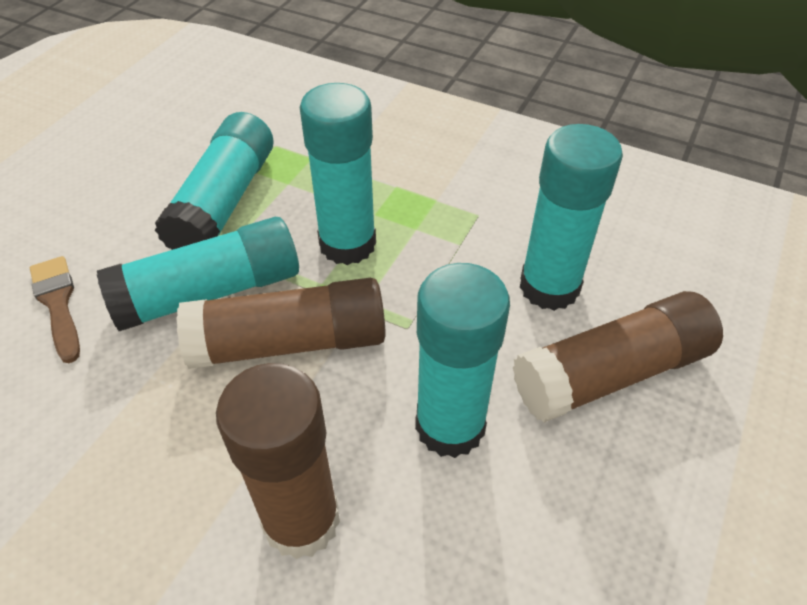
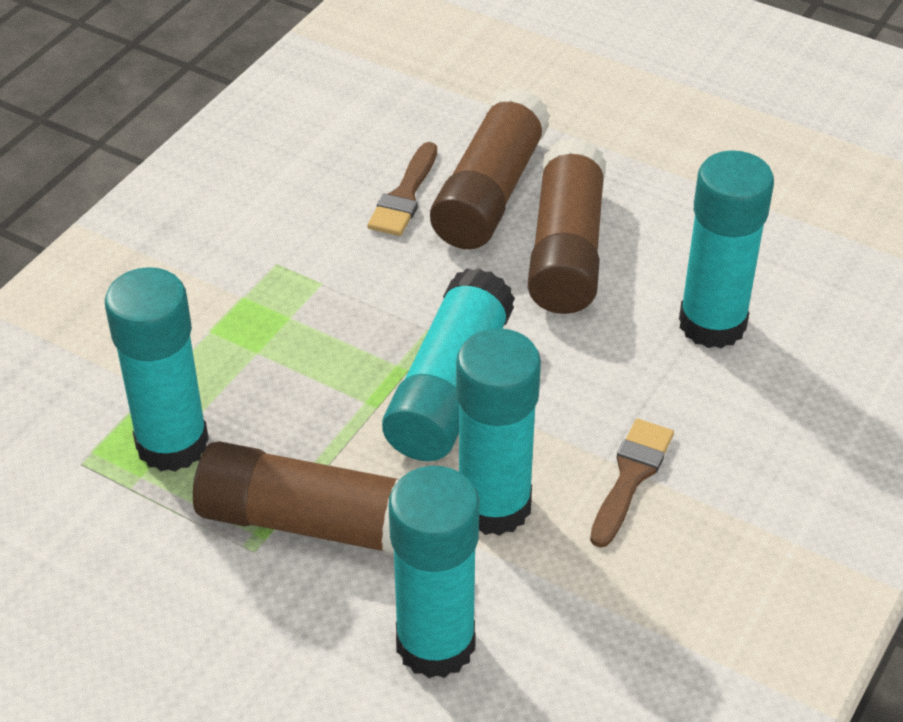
brown brush: 1 -> 2

